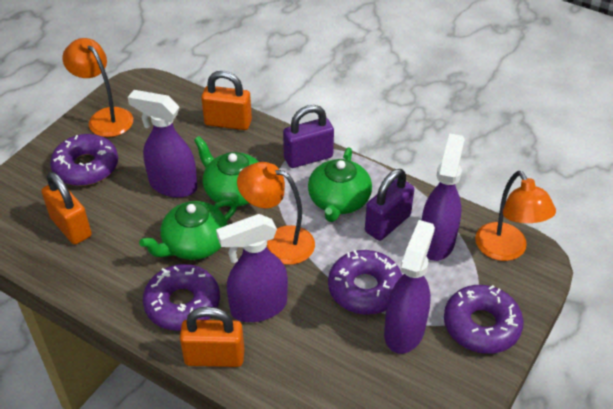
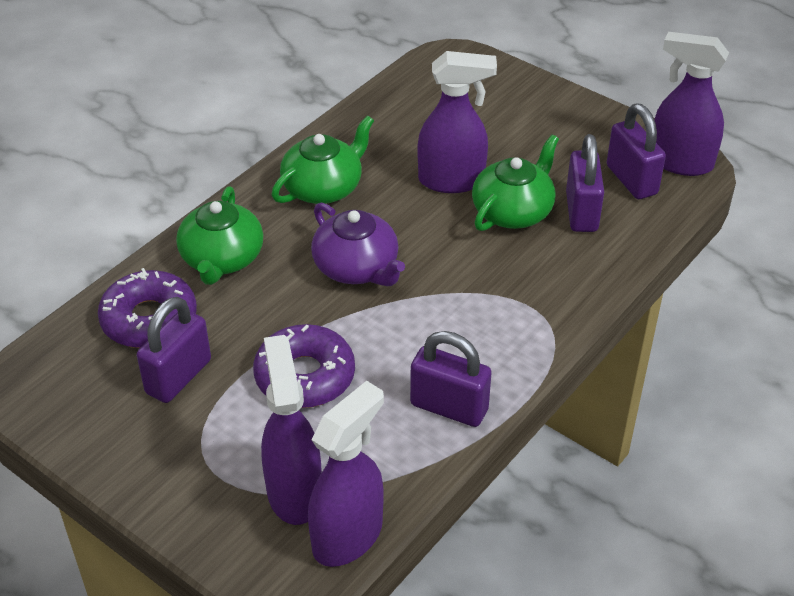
orange lamp: 3 -> 0
orange padlock: 3 -> 0
purple donut: 4 -> 2
purple padlock: 2 -> 4
purple teapot: 0 -> 1

